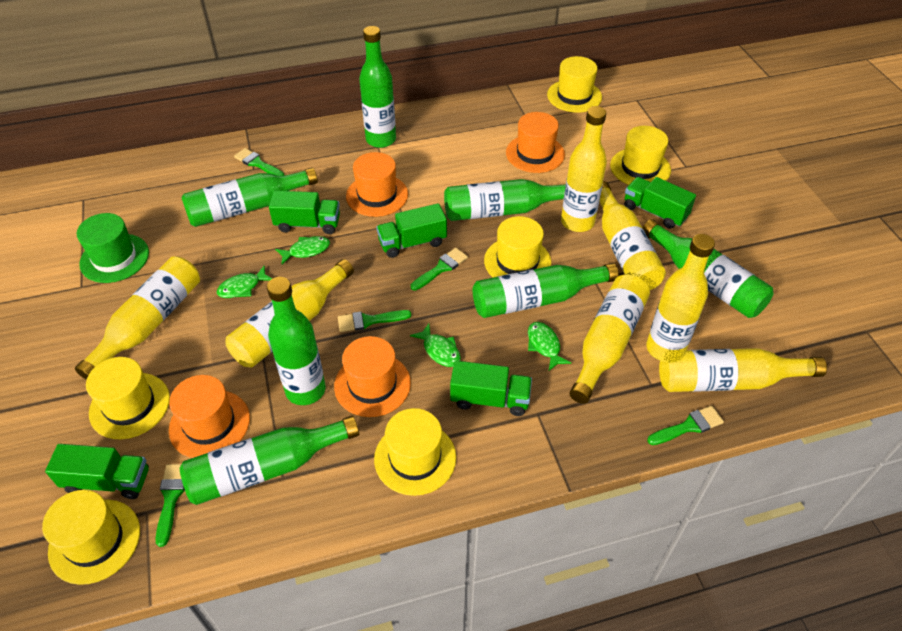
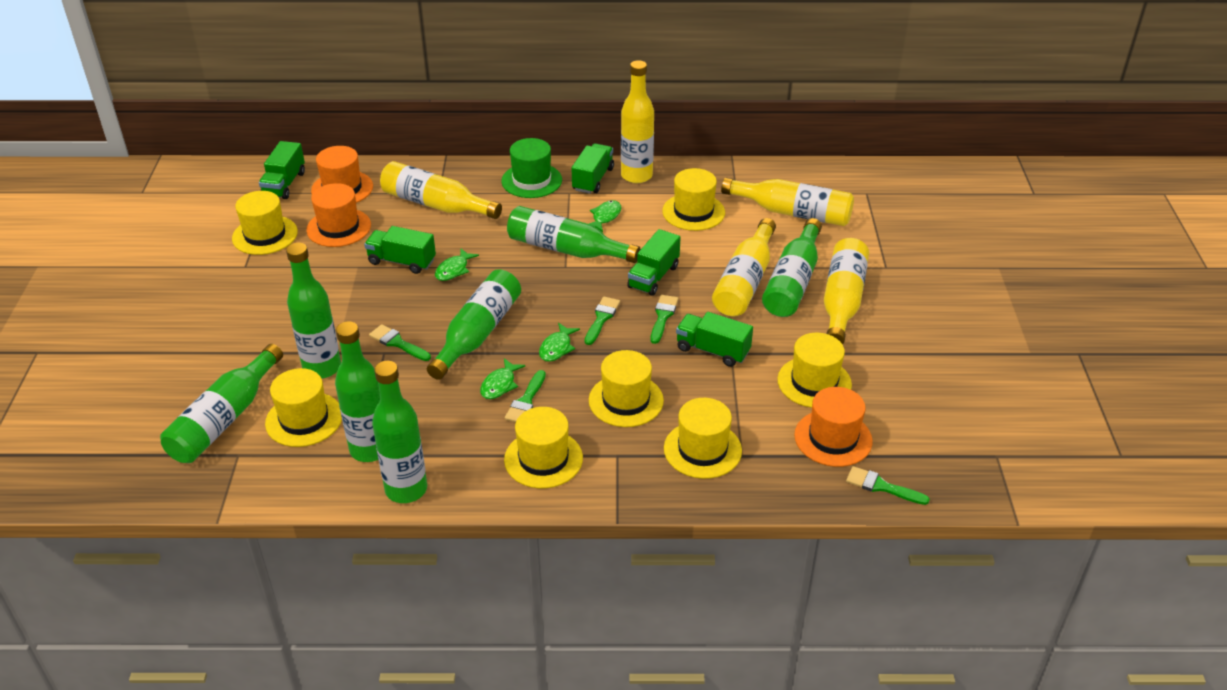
orange hat: 4 -> 3
yellow bottle: 7 -> 5
yellow hat: 6 -> 7

